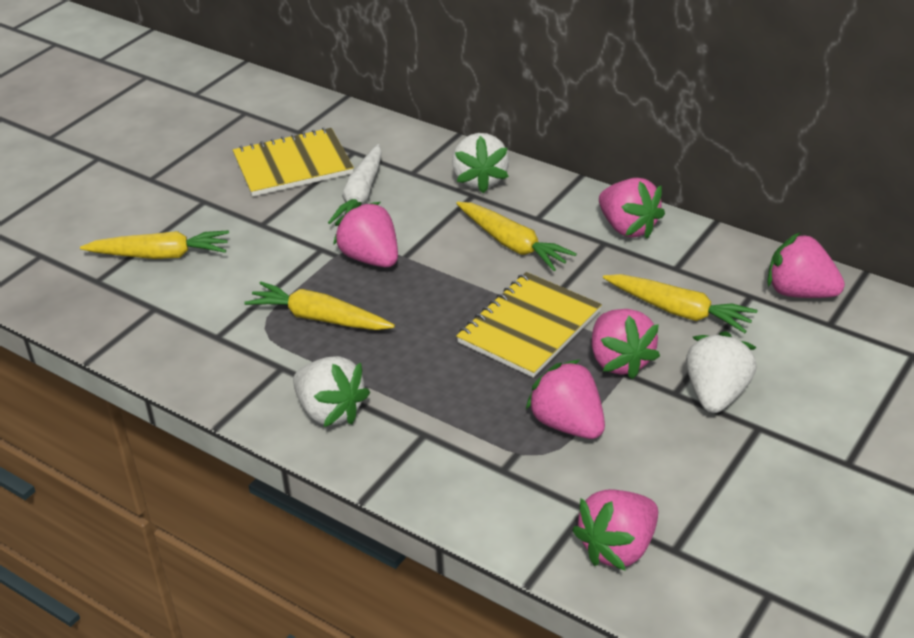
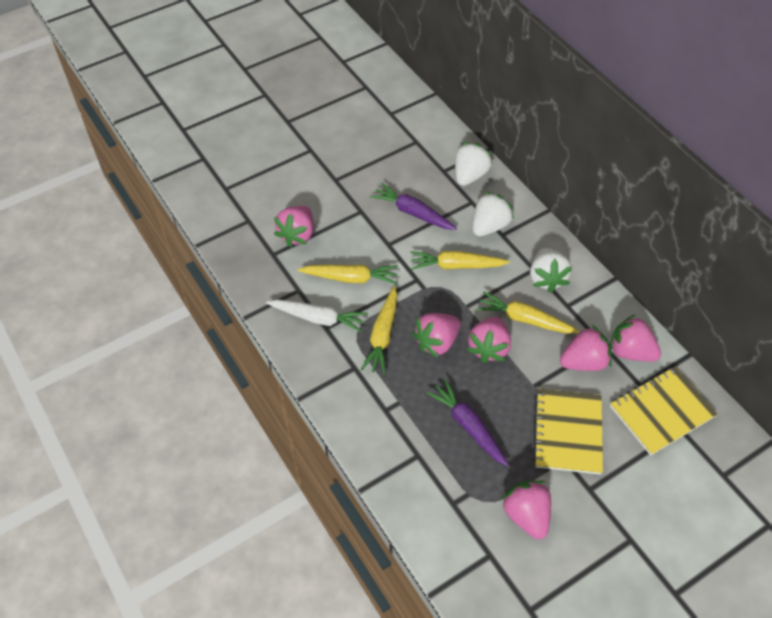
purple carrot: 0 -> 2

